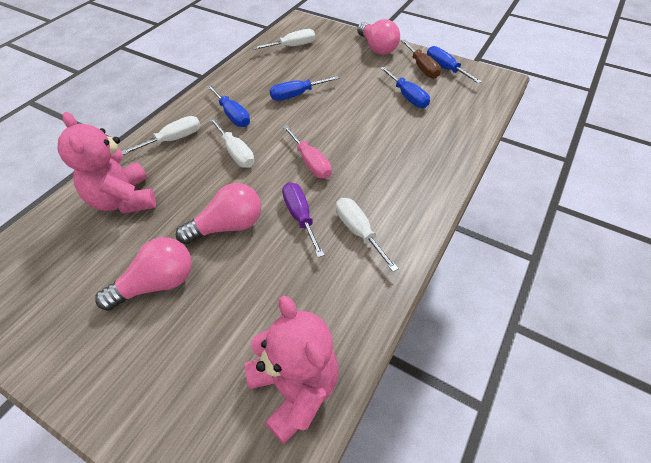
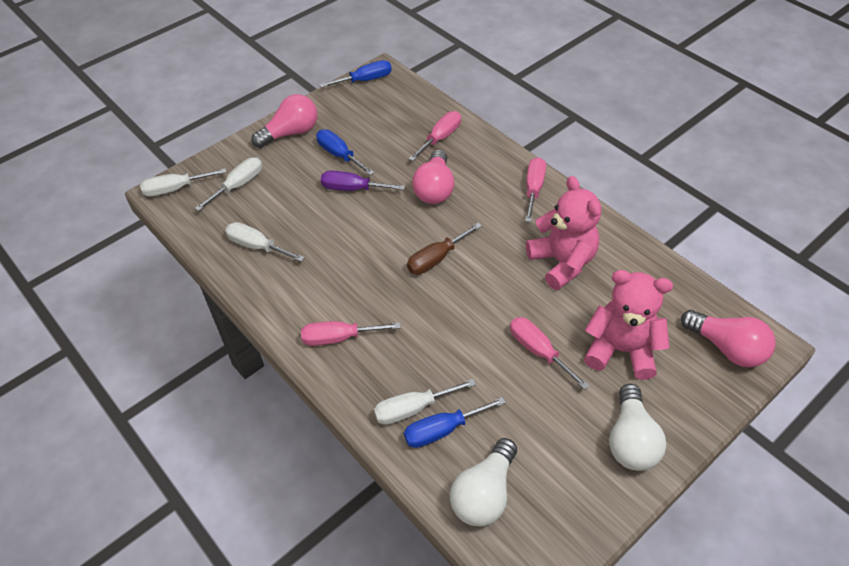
blue screwdriver: 4 -> 3
pink screwdriver: 1 -> 4
white light bulb: 0 -> 2

